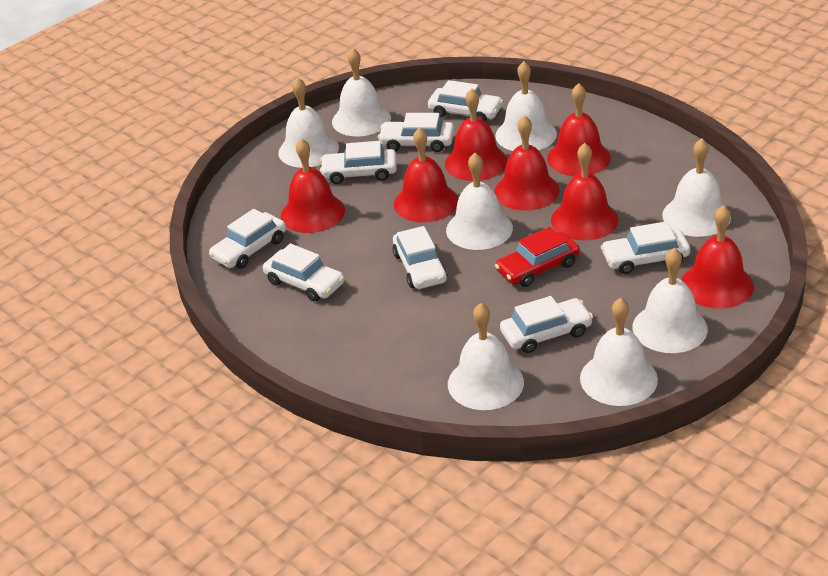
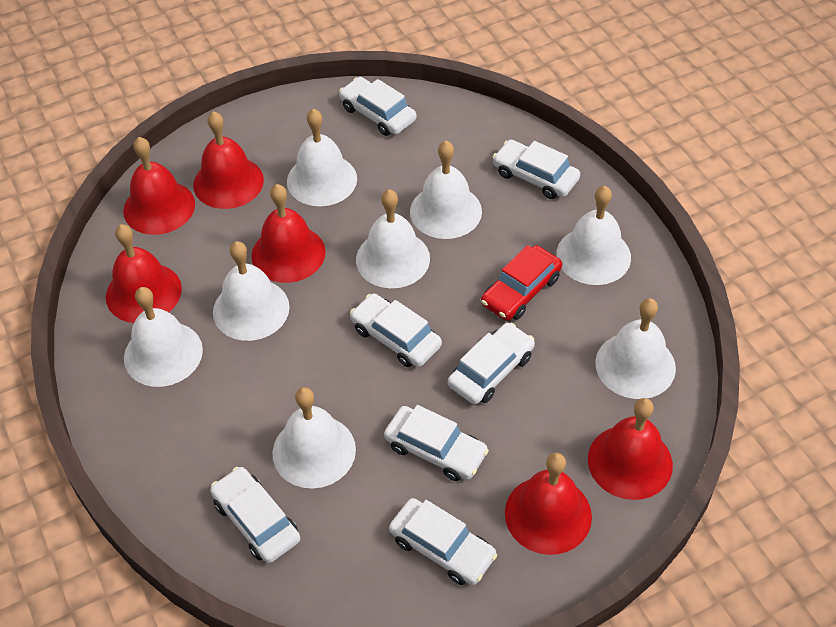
red bell: 7 -> 6
white car: 8 -> 7

